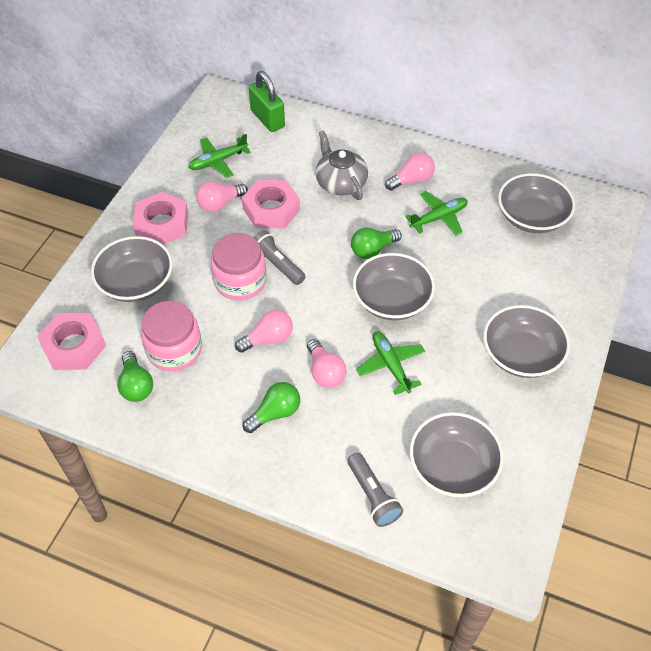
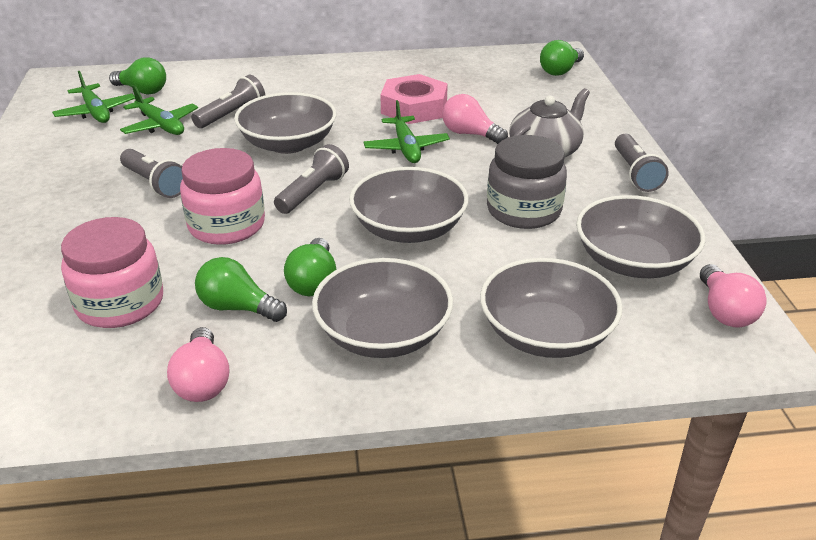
green light bulb: 3 -> 4
green padlock: 1 -> 0
grey flashlight: 2 -> 4
grey jar: 0 -> 1
pink light bulb: 4 -> 3
pink nut: 3 -> 1

